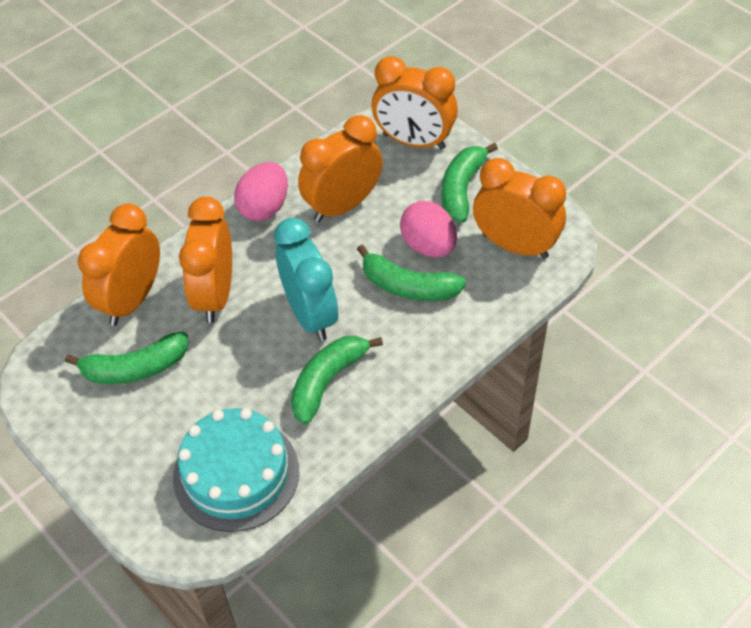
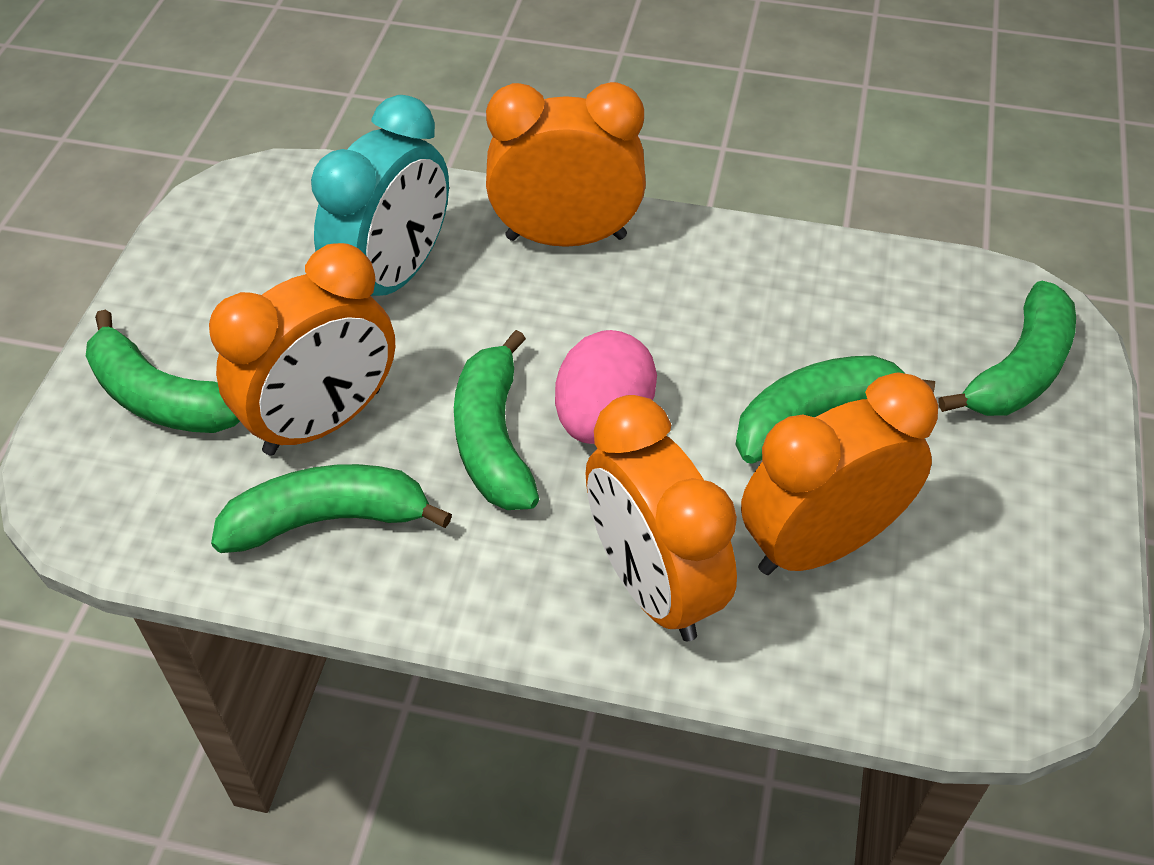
green banana: 4 -> 5
orange clock: 5 -> 4
pink egg: 2 -> 1
turquoise cake: 1 -> 0

